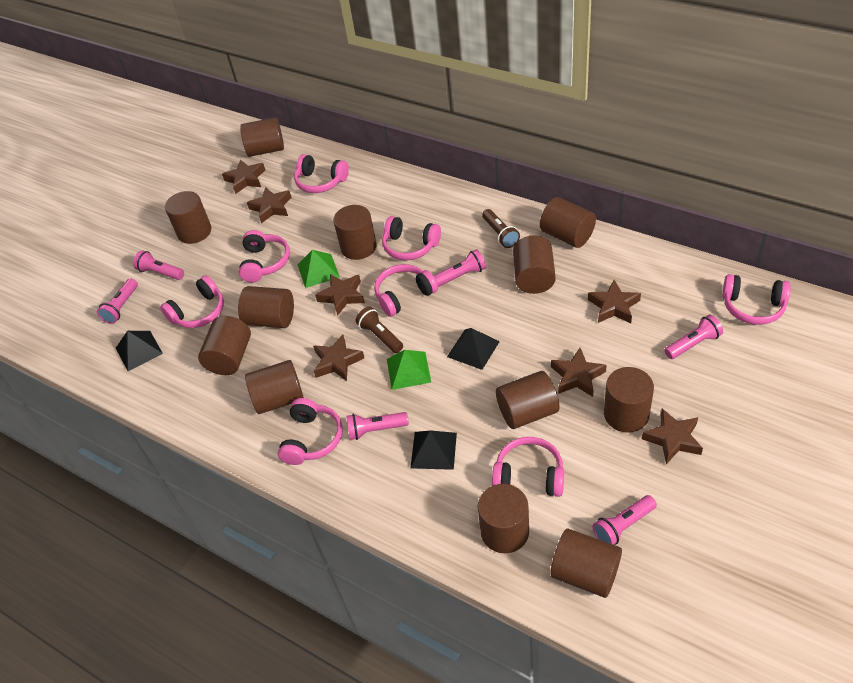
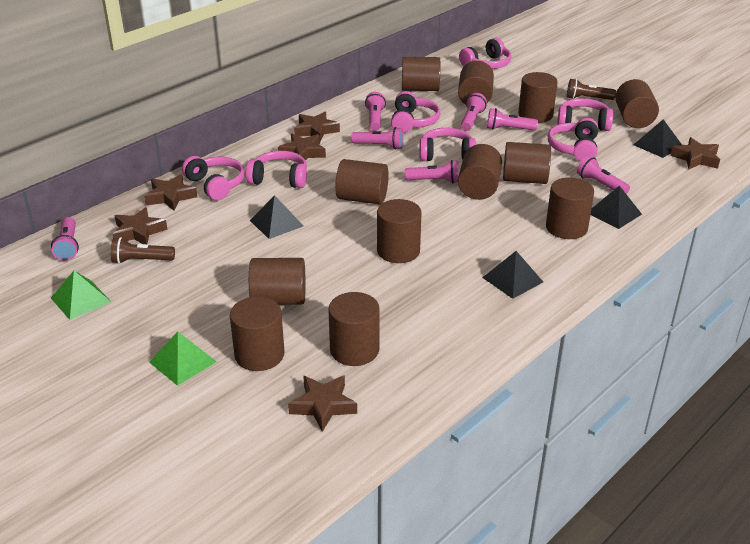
black pyramid: 3 -> 4
brown star: 7 -> 6
pink flashlight: 6 -> 7
pink headphones: 8 -> 7

